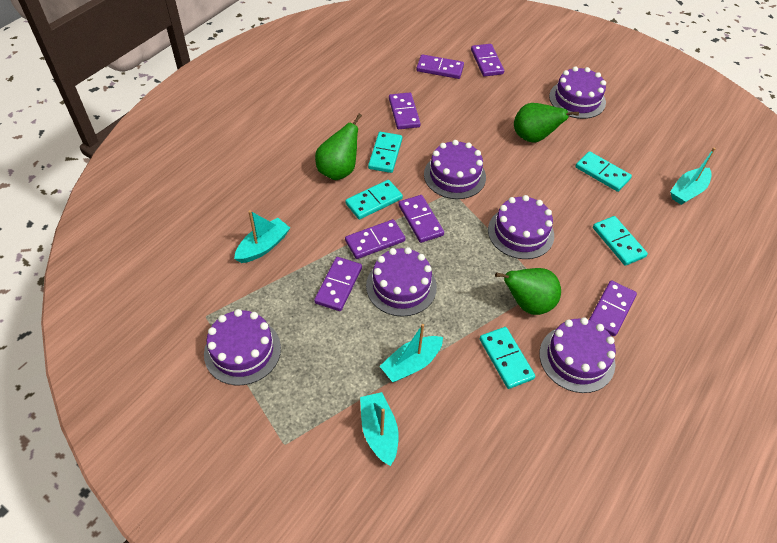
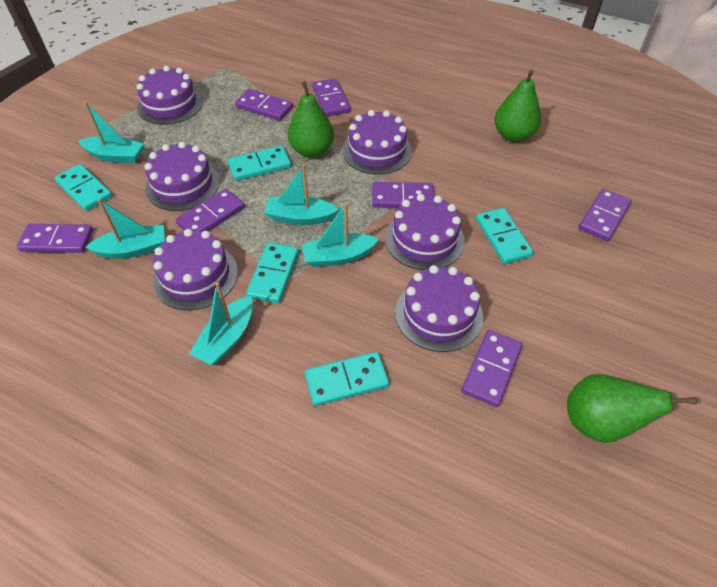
turquoise boat: 4 -> 5

